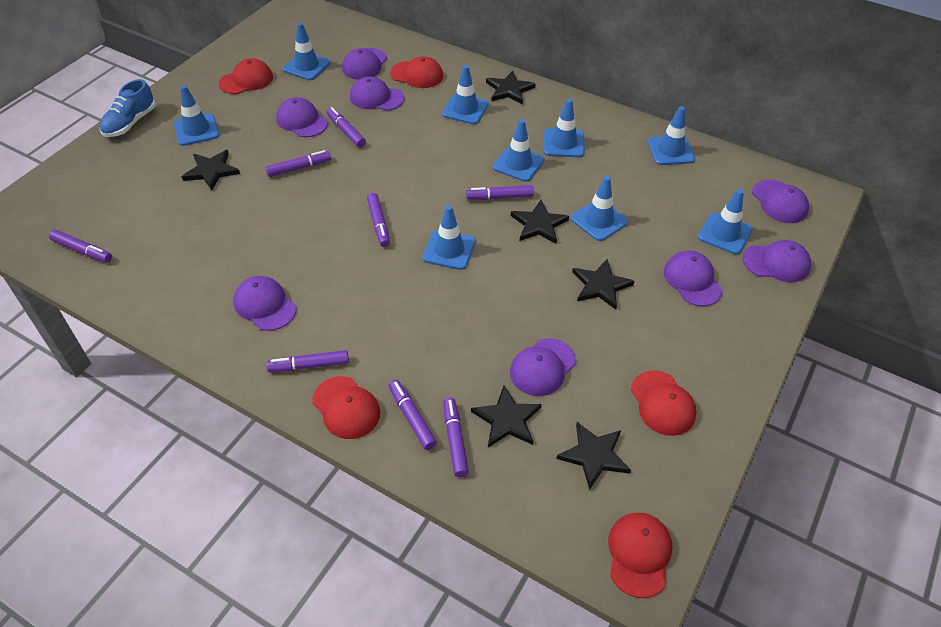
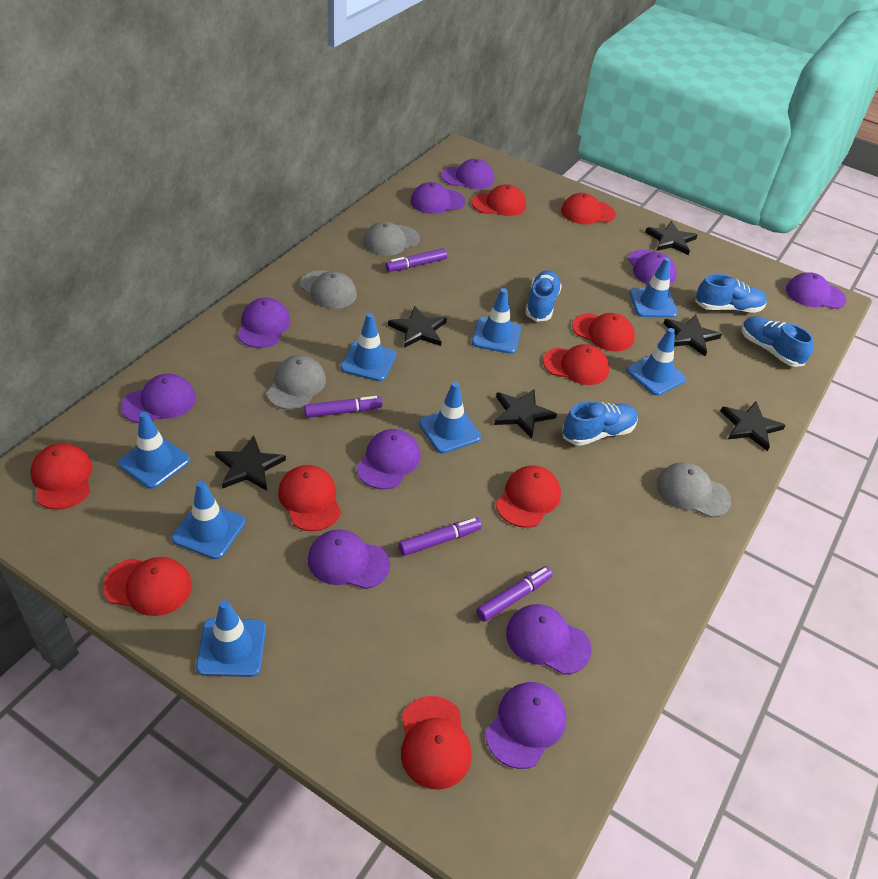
blue shoe: 1 -> 4
blue traffic cone: 9 -> 8
grey cap: 0 -> 4
purple cap: 8 -> 10
purple marker: 8 -> 4
red cap: 5 -> 9

